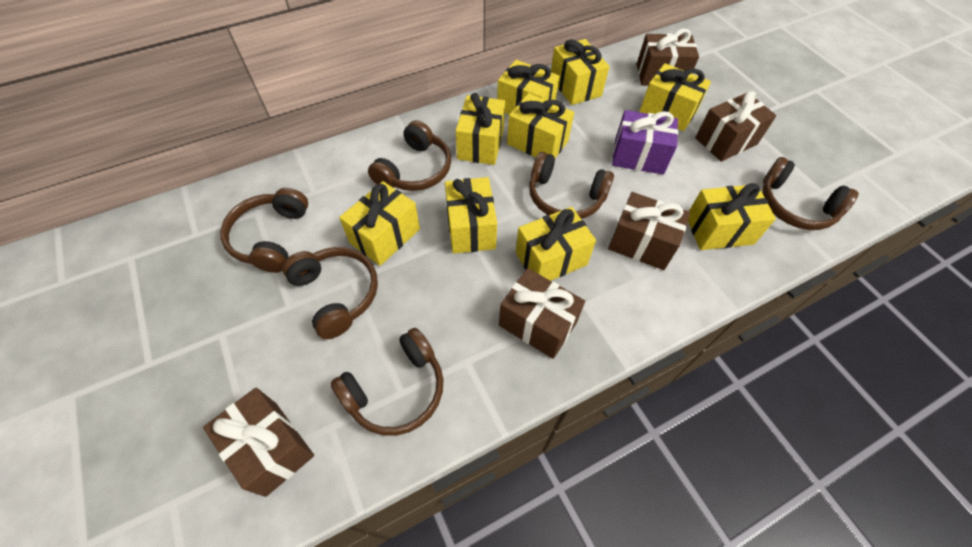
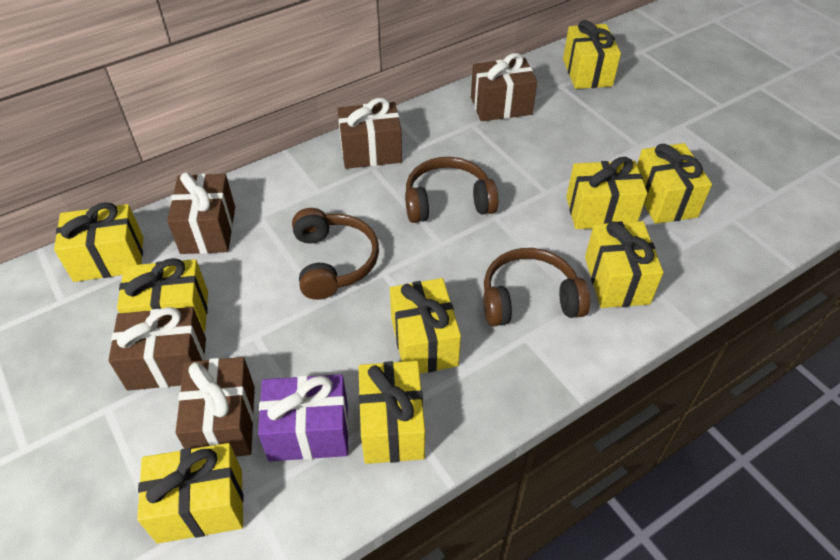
brown headphones: 6 -> 3

